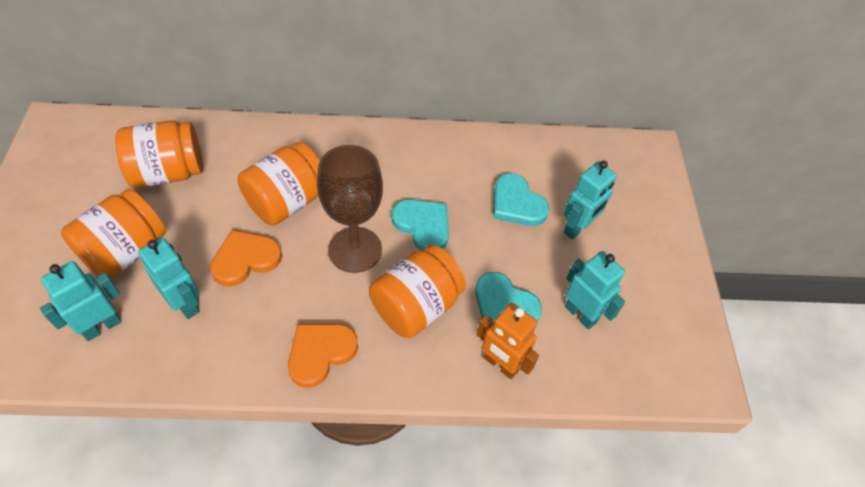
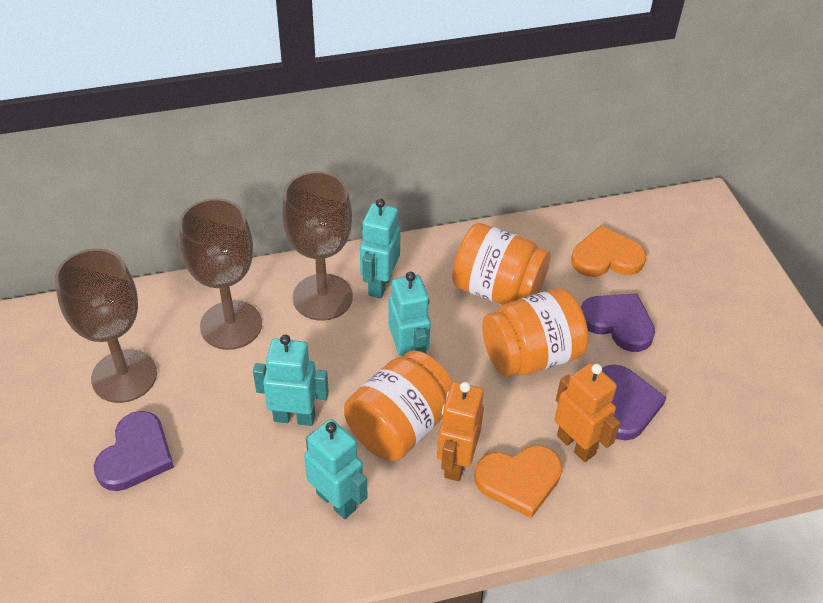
brown goblet: 1 -> 3
orange jar: 4 -> 3
orange robot: 1 -> 2
purple heart: 0 -> 3
turquoise heart: 3 -> 0

